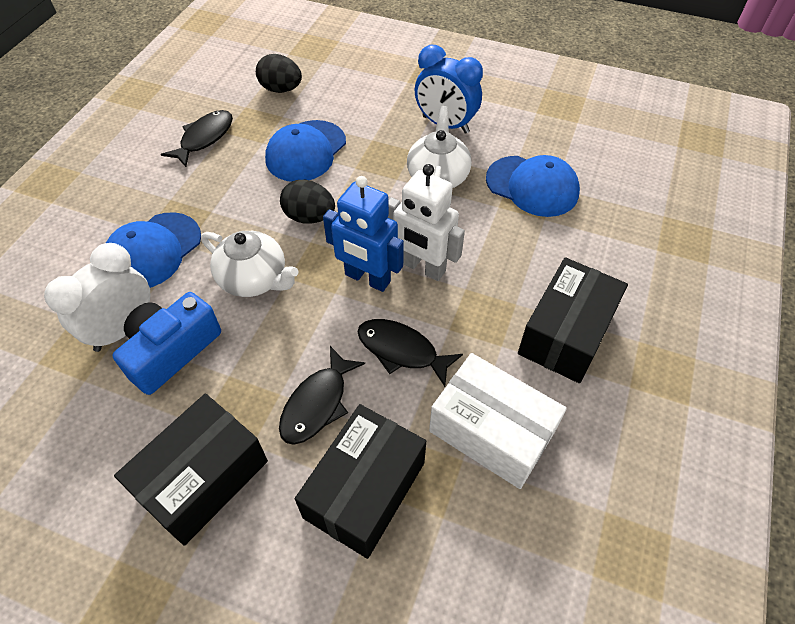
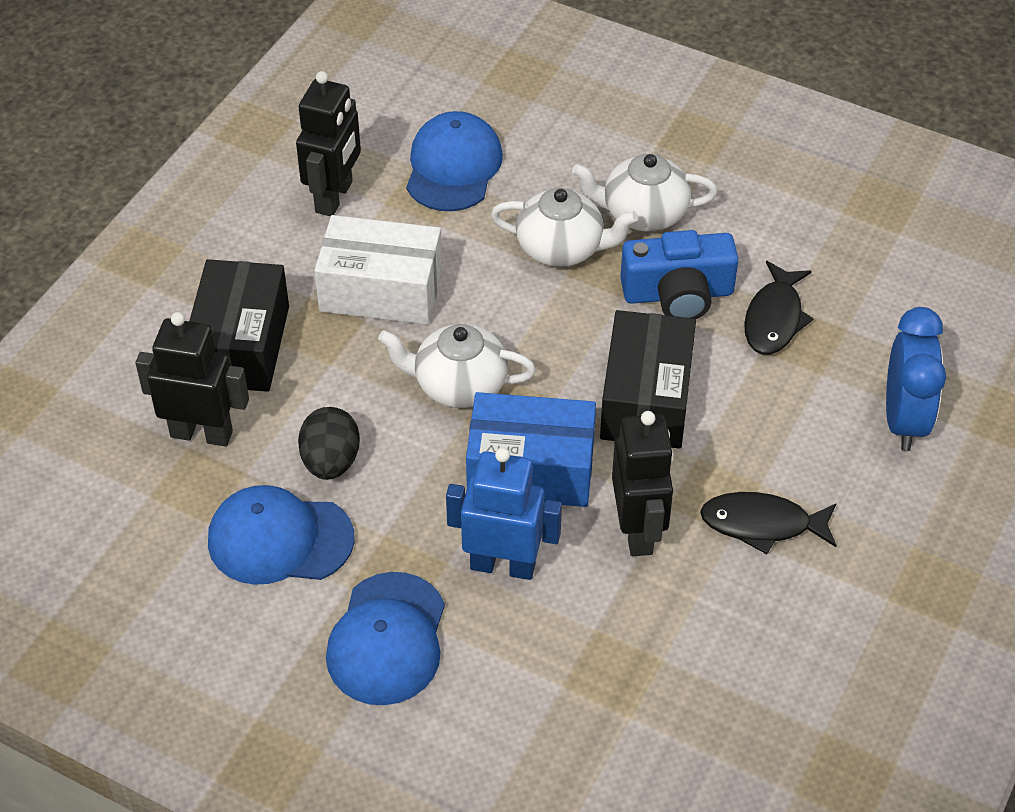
black box: 3 -> 2
black egg: 2 -> 1
black fish: 3 -> 2
black robot: 0 -> 3
blue box: 0 -> 1
white clock: 1 -> 0
white robot: 1 -> 0
white teapot: 2 -> 3

